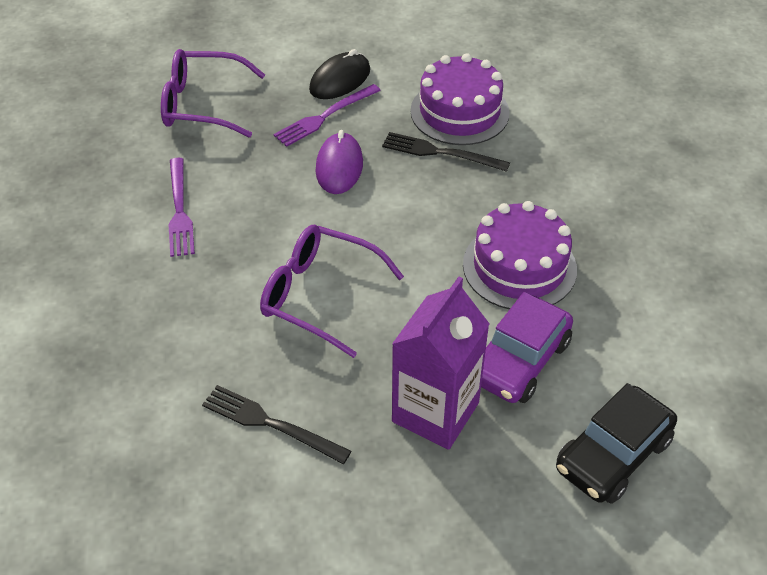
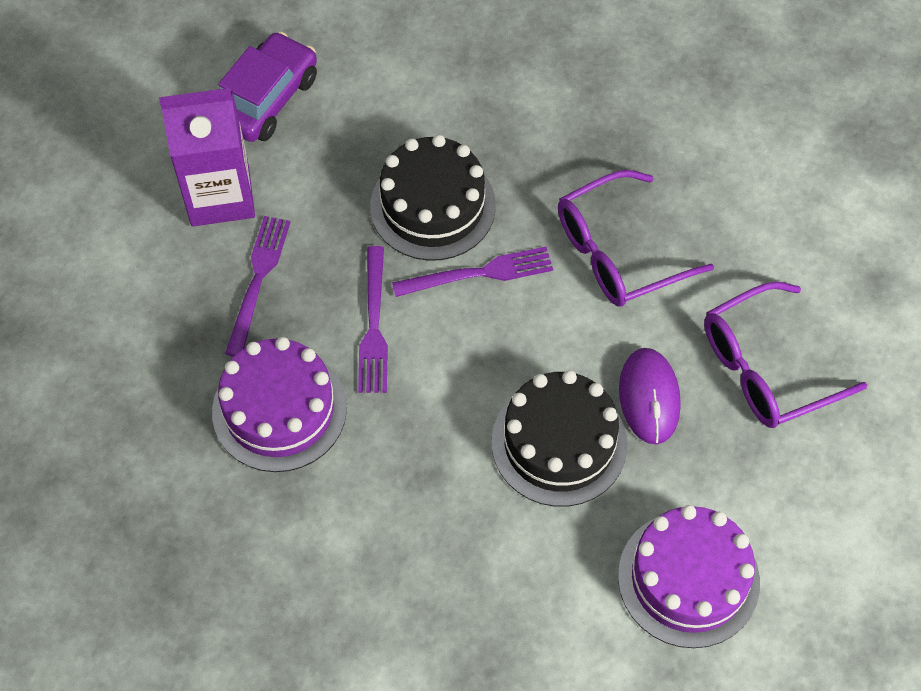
black cake: 0 -> 2
black car: 1 -> 0
black fork: 2 -> 0
black mouse: 1 -> 0
purple fork: 2 -> 3

